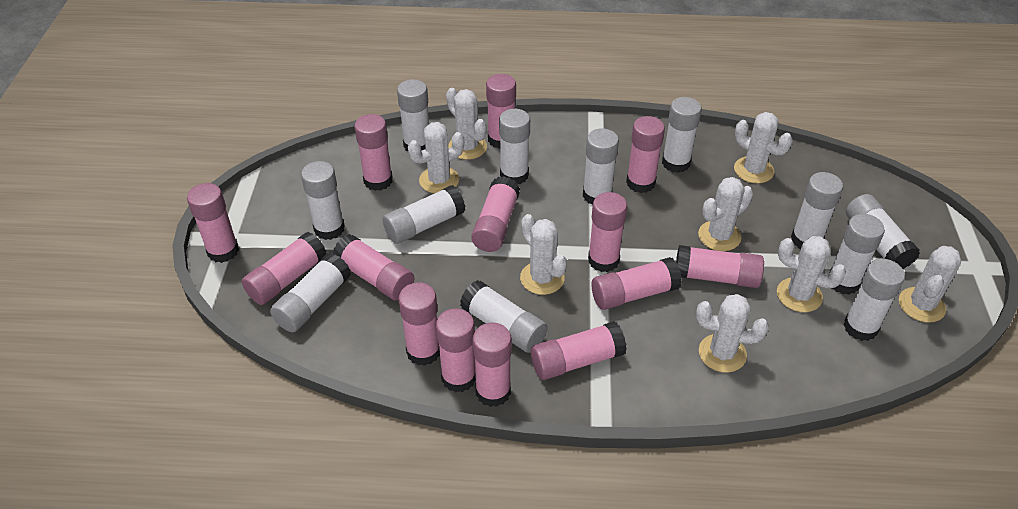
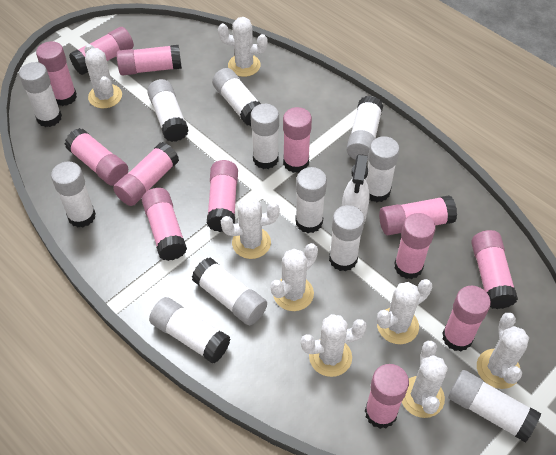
pink glue stick: 14 -> 13
white spray bottle: 0 -> 1

